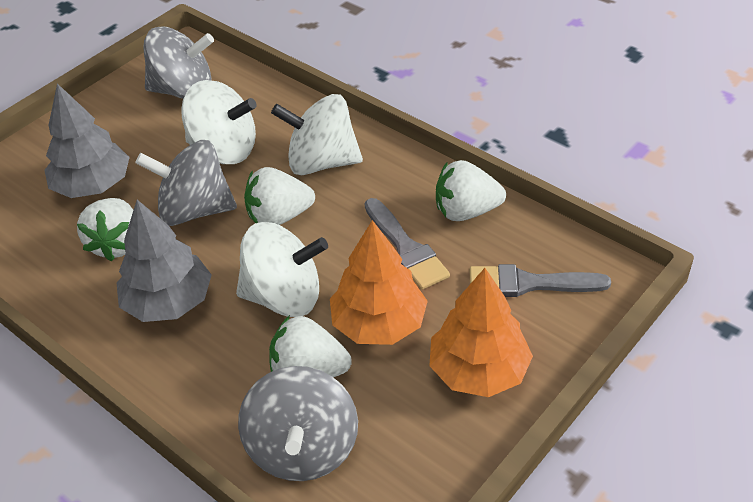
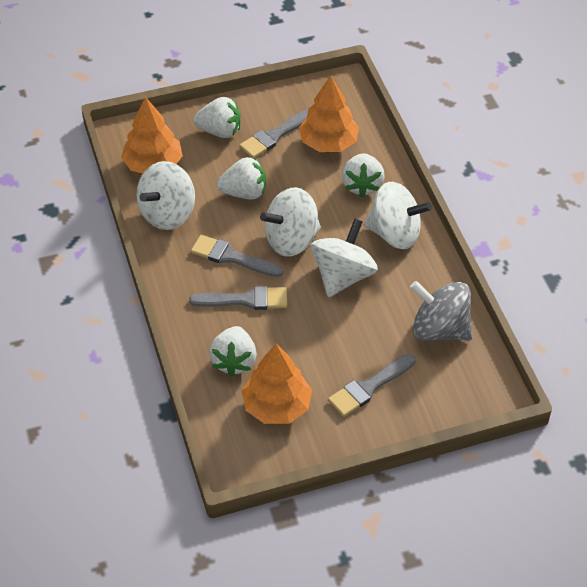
grey brush: 2 -> 4
grey spinning top: 3 -> 1
grey tree: 2 -> 0
orange tree: 2 -> 3
white spinning top: 3 -> 4

